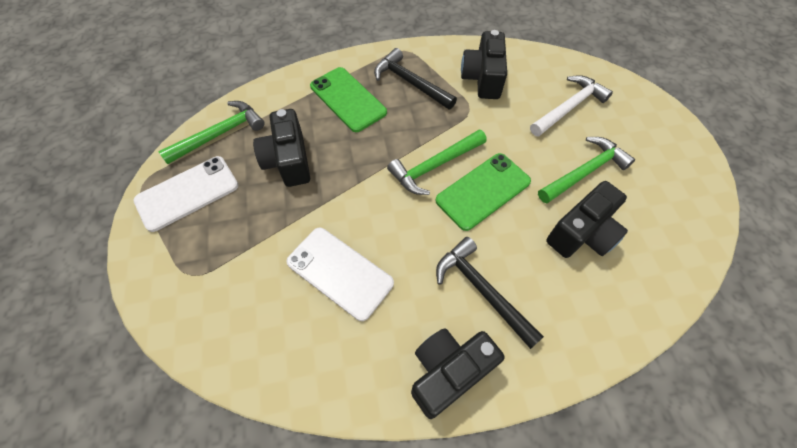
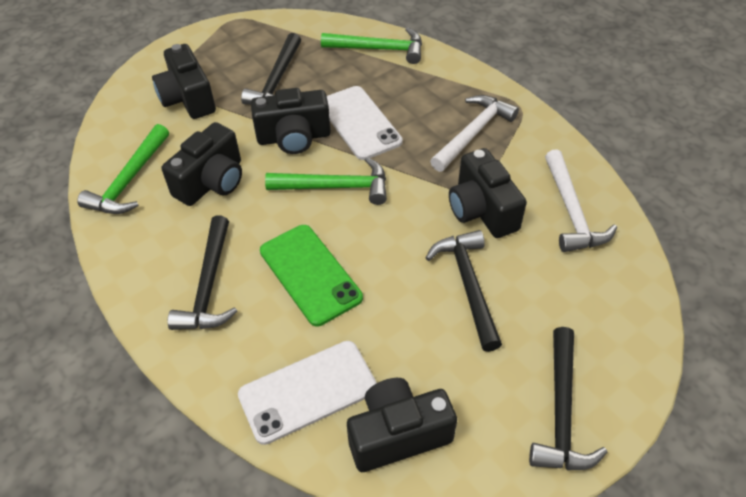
black camera: 4 -> 5
black hammer: 2 -> 4
green phone: 2 -> 1
white hammer: 1 -> 2

